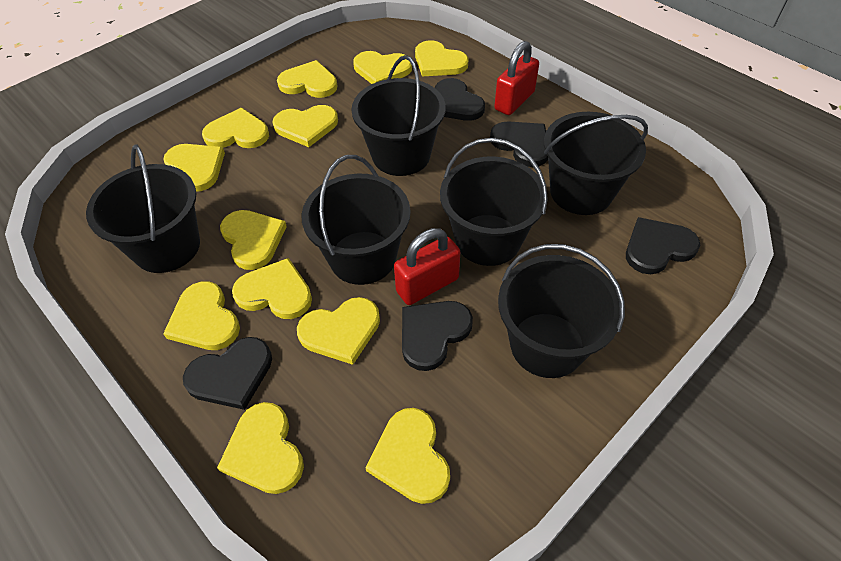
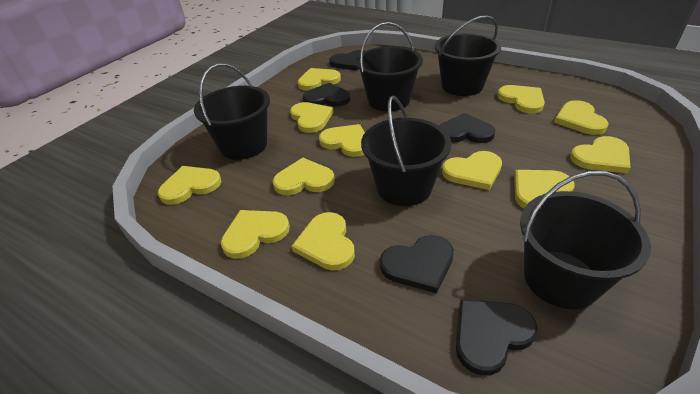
black bucket: 6 -> 5
red padlock: 2 -> 0

